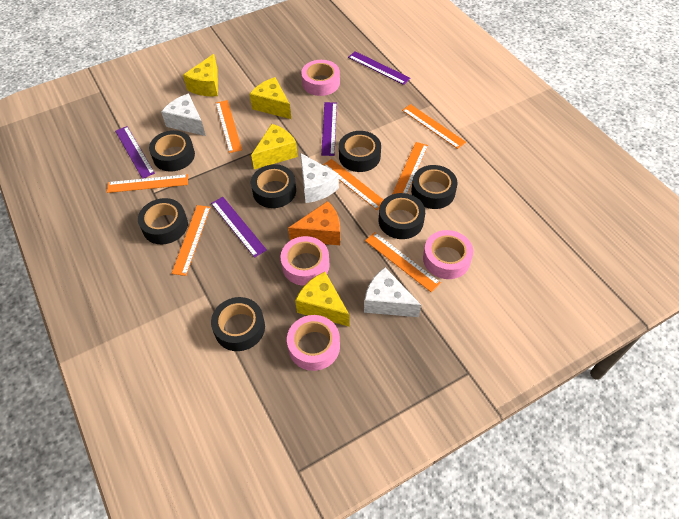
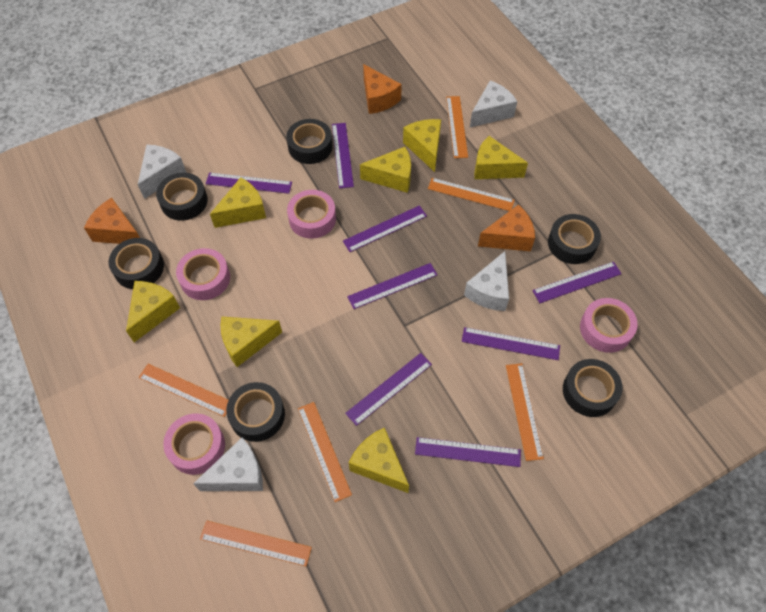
black tape: 7 -> 6
orange cheese: 1 -> 3
orange ruler: 7 -> 6
purple ruler: 4 -> 8
white cheese: 3 -> 4
yellow cheese: 4 -> 7

